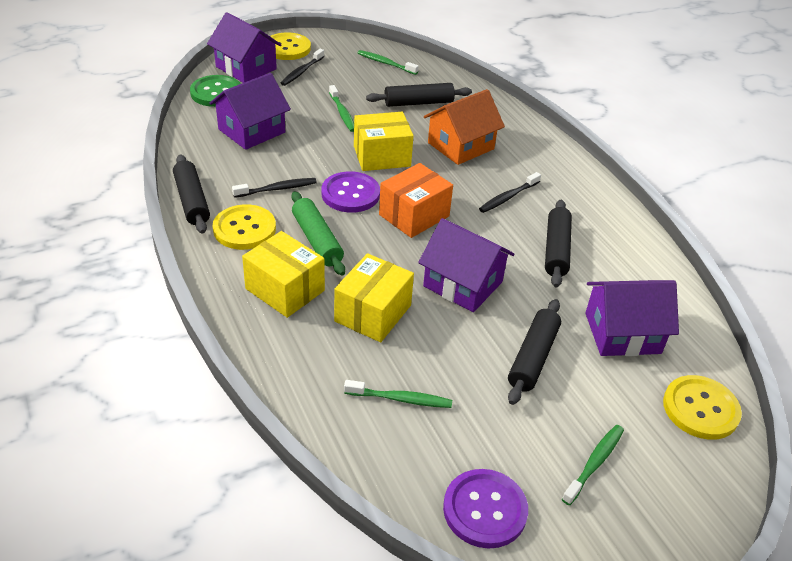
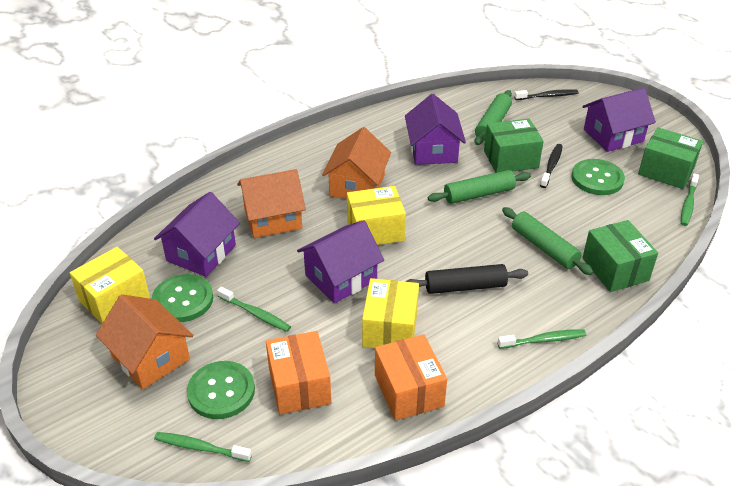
black rolling pin: 4 -> 1
black toothbrush: 3 -> 2
green box: 0 -> 3
green button: 1 -> 3
green rolling pin: 1 -> 3
orange box: 1 -> 2
orange house: 1 -> 3
purple button: 2 -> 0
yellow button: 3 -> 0

